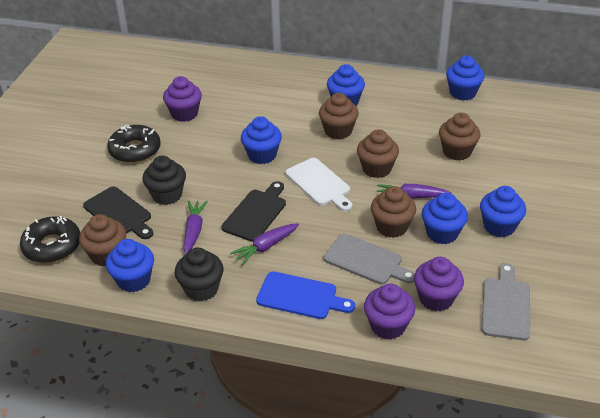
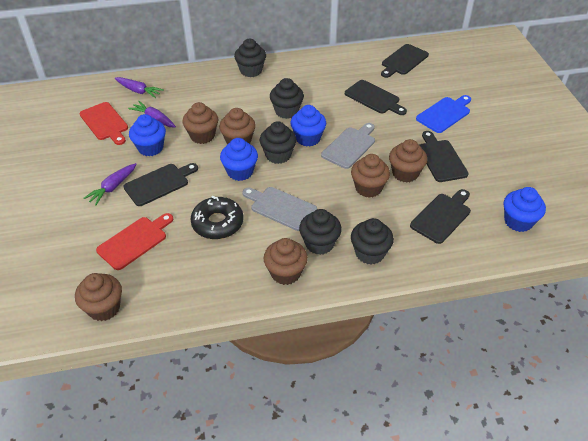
black cupcake: 2 -> 5
black cutting board: 2 -> 5
black donut: 2 -> 1
blue cupcake: 6 -> 4
brown cupcake: 5 -> 6
purple cupcake: 3 -> 0
red cutting board: 0 -> 2
white cutting board: 1 -> 0

